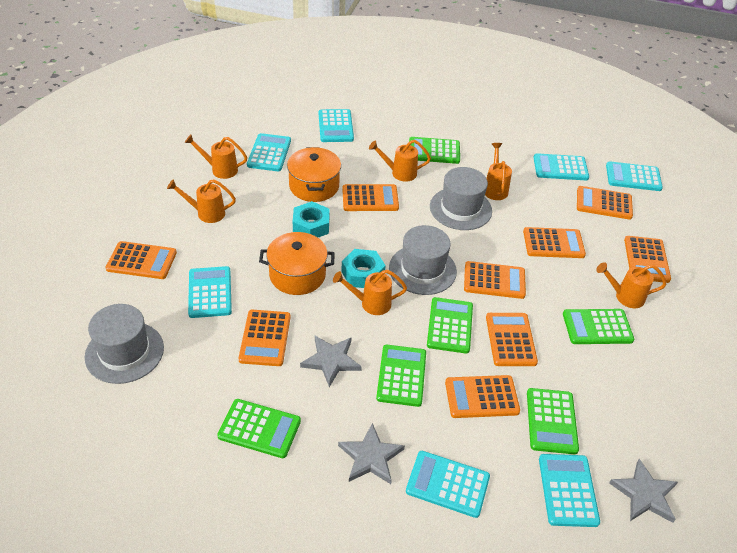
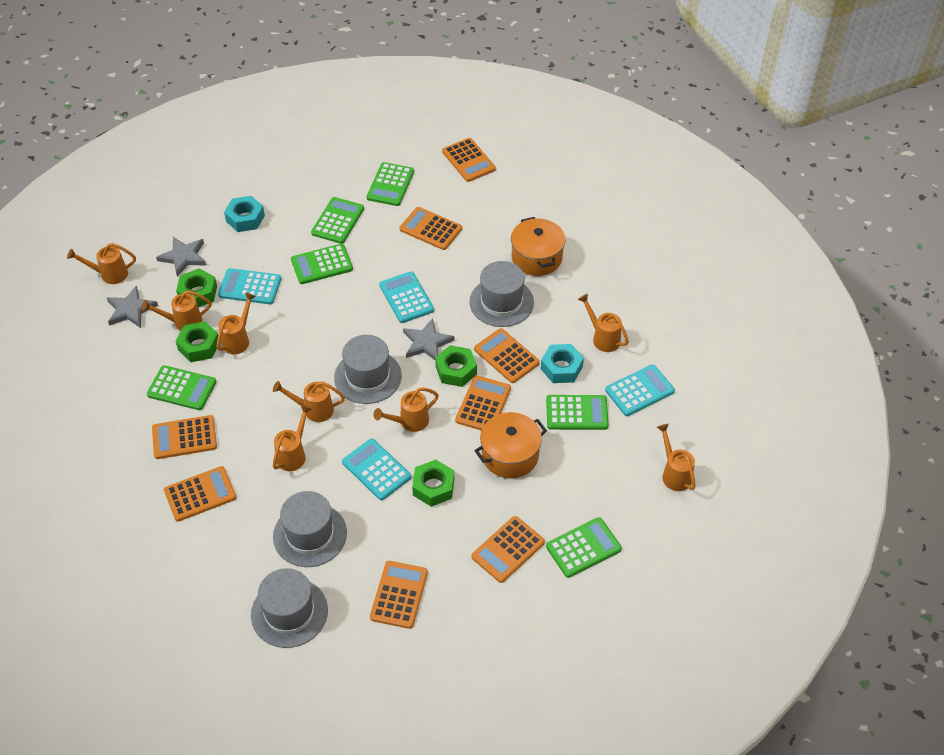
green nut: 0 -> 4
grey hat: 3 -> 4
orange calculator: 9 -> 8
orange watering can: 6 -> 8
turquoise calculator: 7 -> 4

